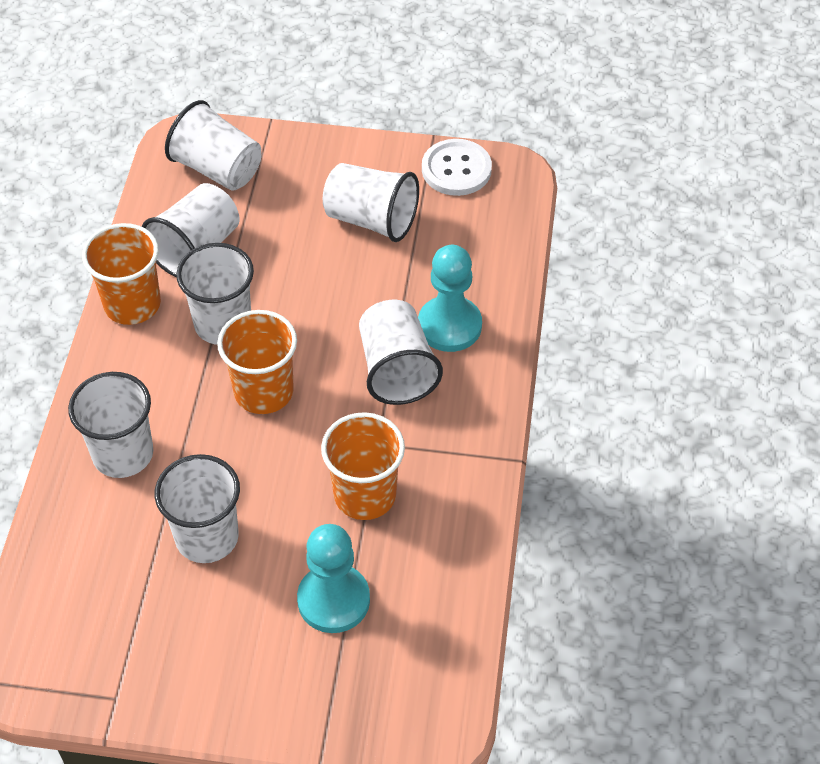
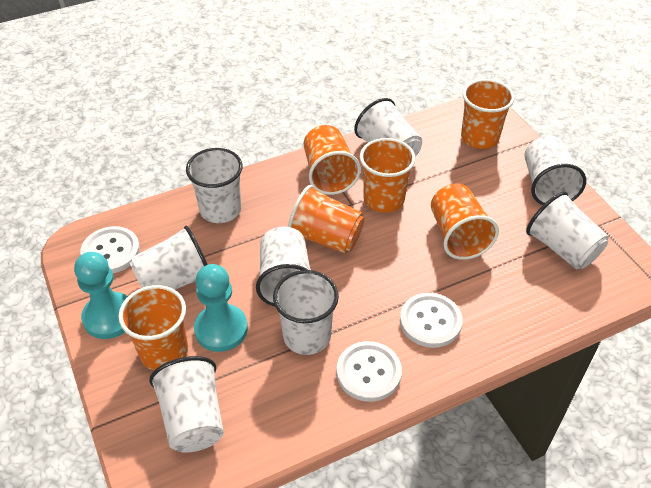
orange cup: 3 -> 6
white button: 1 -> 3
white cup: 7 -> 8

